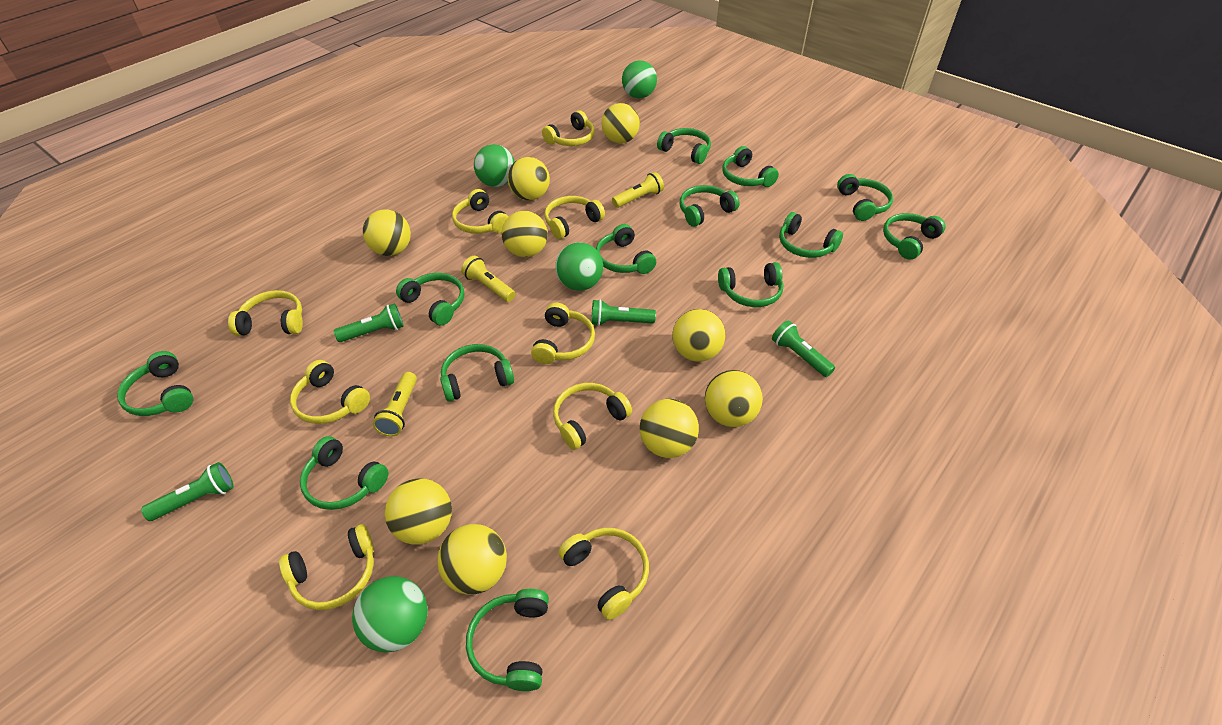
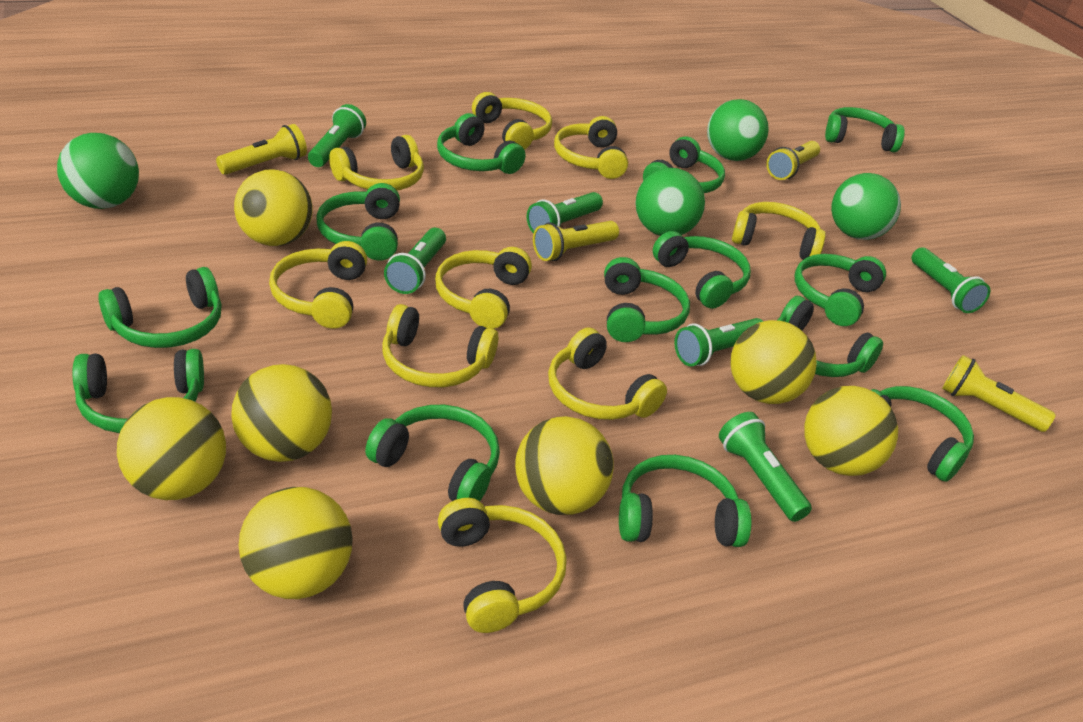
green flashlight: 4 -> 6
yellow ball: 9 -> 7
yellow flashlight: 3 -> 4

